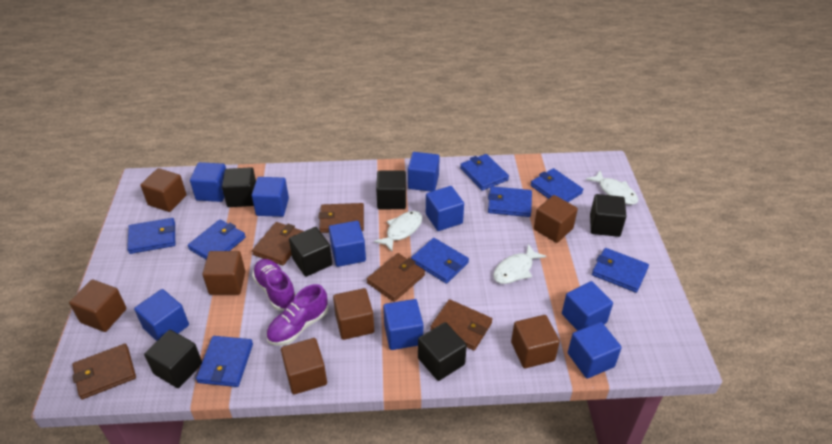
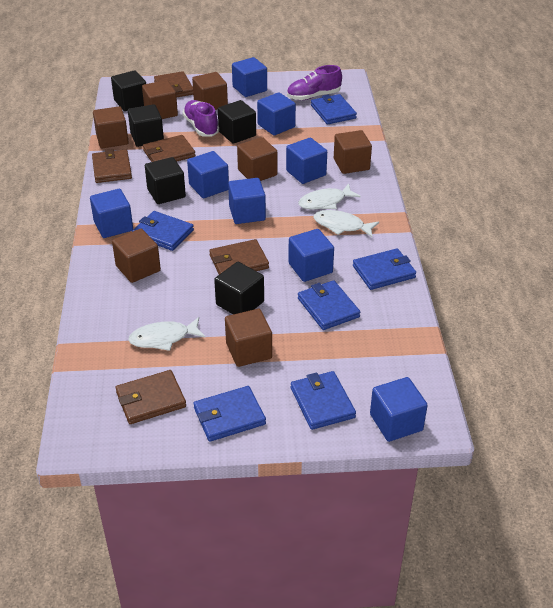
black cube: 6 -> 5
blue cube: 9 -> 8
blue wallet: 8 -> 6

